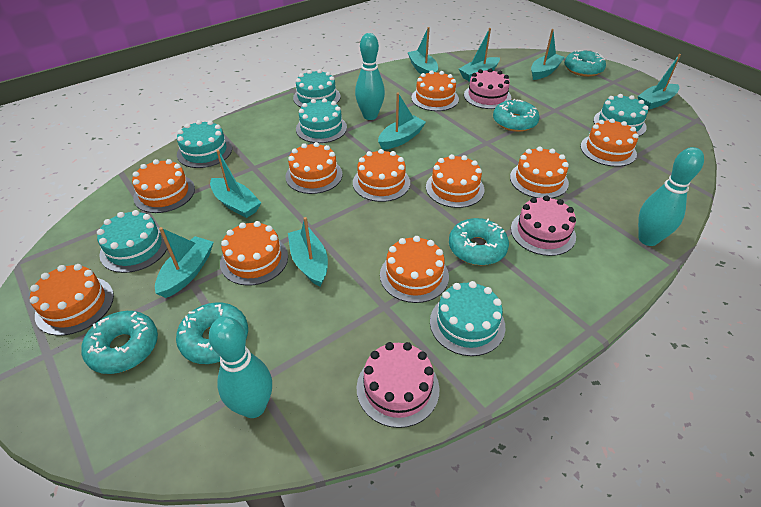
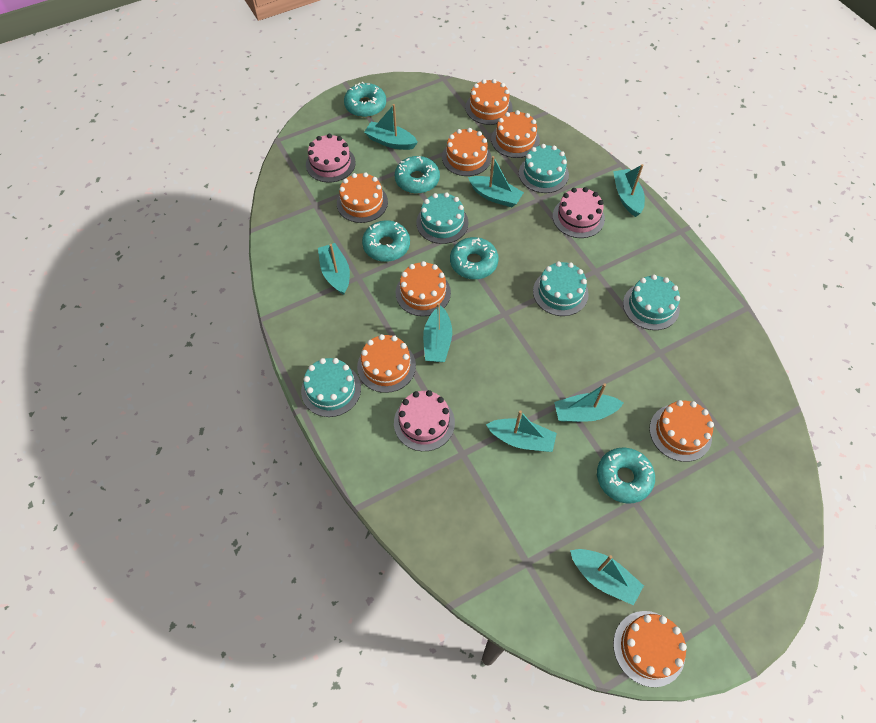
orange cake: 10 -> 8
turquoise bowling pin: 3 -> 0
turquoise cake: 6 -> 5

